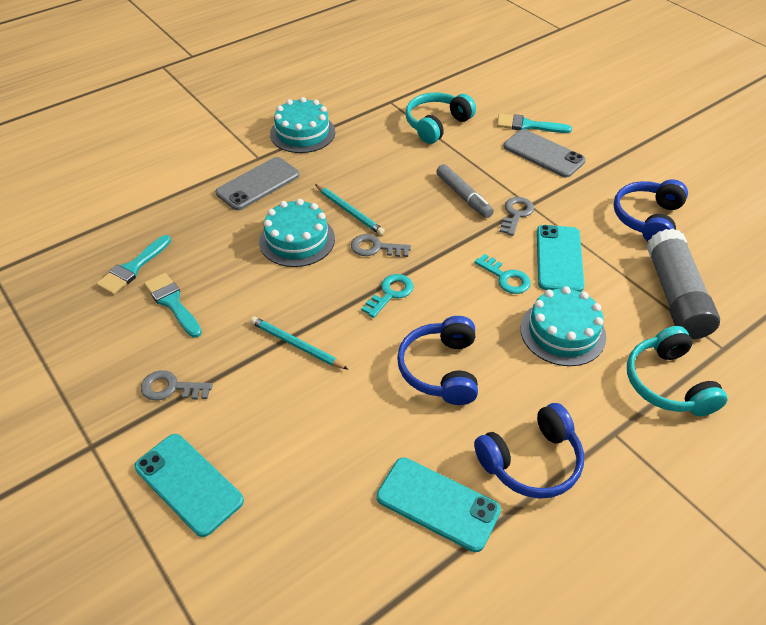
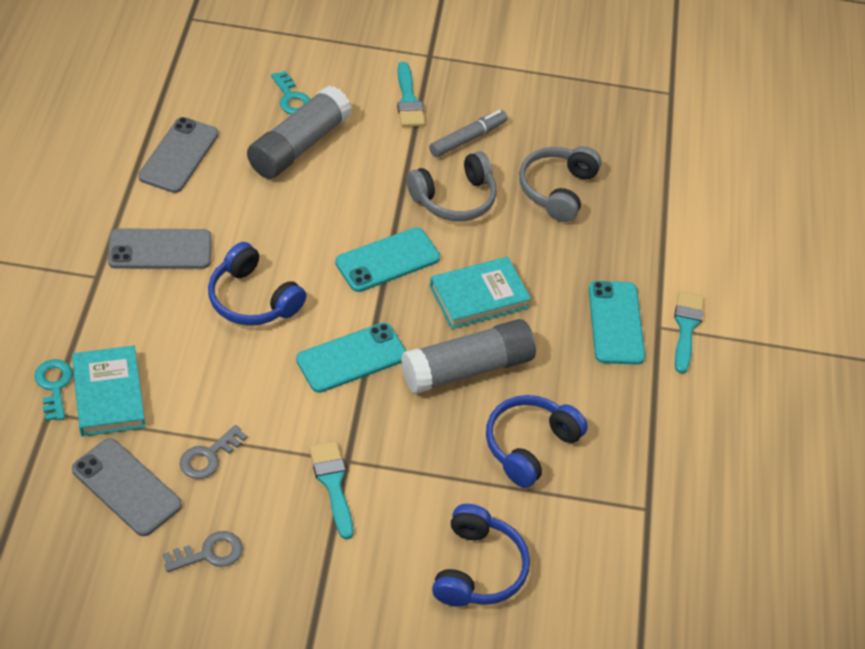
grey glue stick: 1 -> 2
grey headphones: 0 -> 2
grey key: 3 -> 2
grey phone: 2 -> 3
turquoise book: 0 -> 2
turquoise cake: 3 -> 0
turquoise headphones: 2 -> 0
turquoise pencil: 2 -> 0

